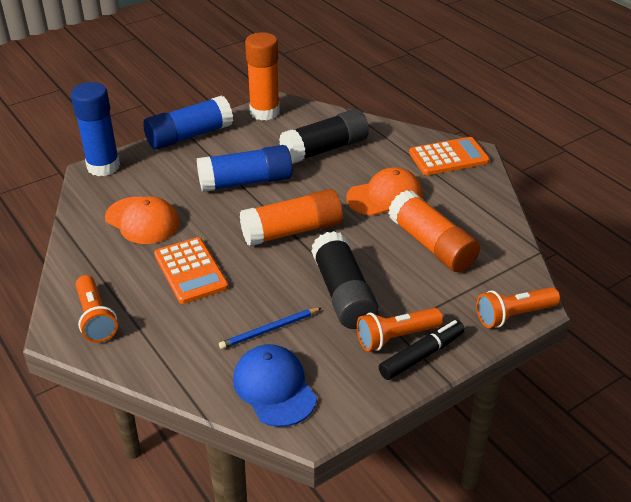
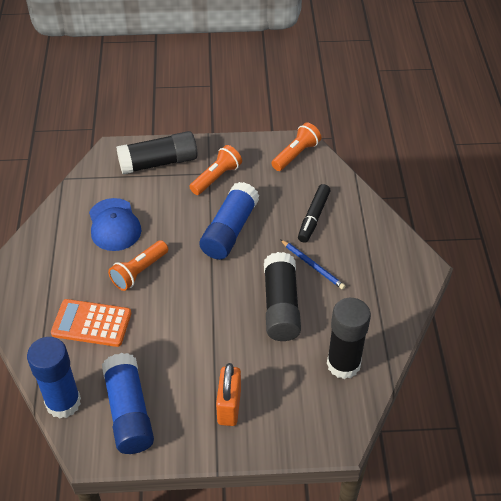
black glue stick: 2 -> 3
orange calculator: 2 -> 1
orange cap: 2 -> 0
orange glue stick: 3 -> 0
orange padlock: 0 -> 1

